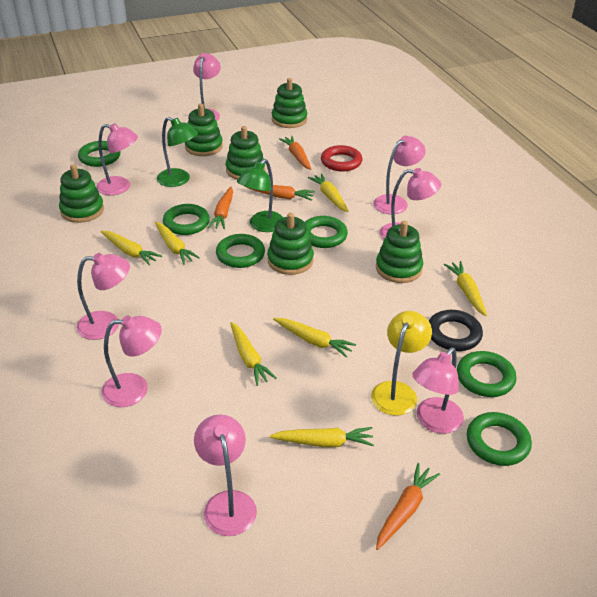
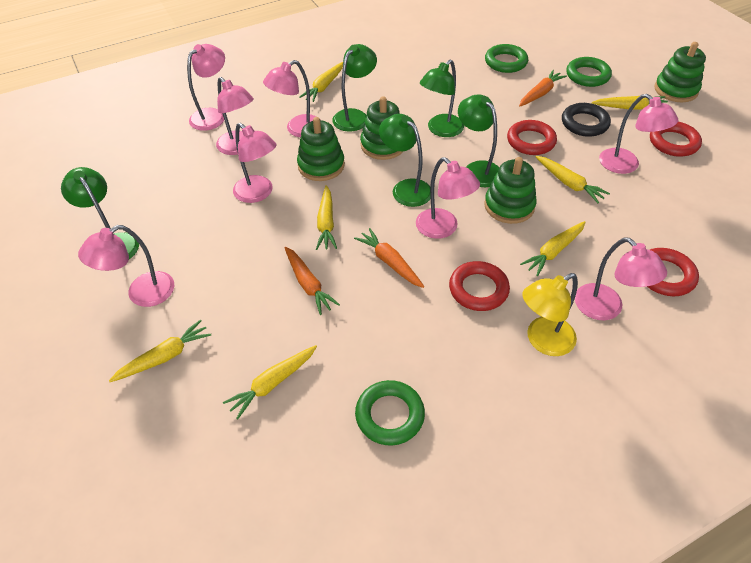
green lamp: 2 -> 5
green ring: 6 -> 3
green stacking toy: 6 -> 4
orange carrot: 4 -> 3
red ring: 1 -> 4

